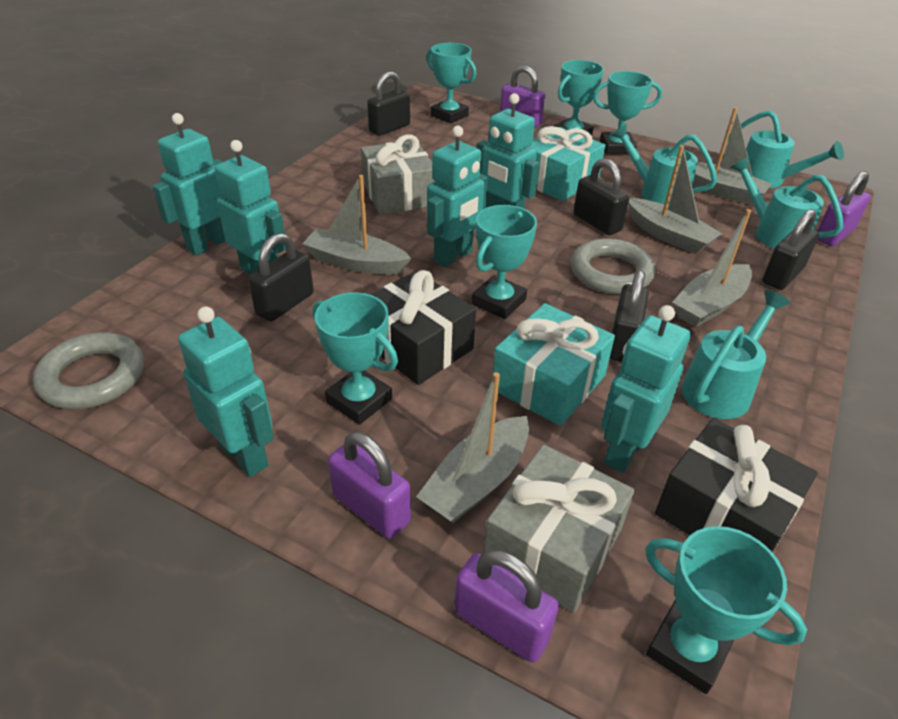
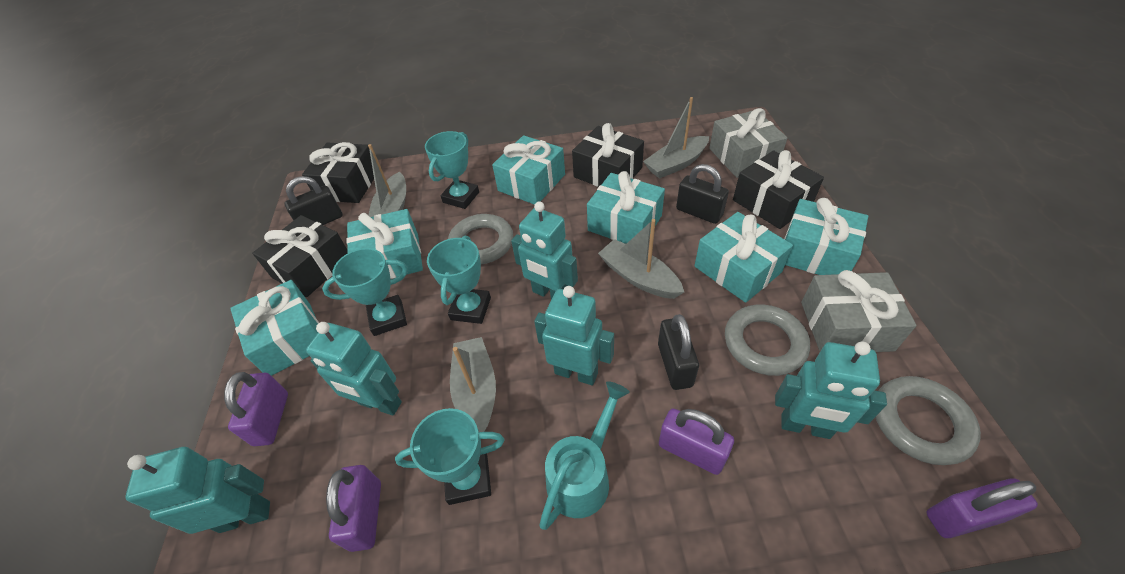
black gift: 2 -> 4
black padlock: 5 -> 3
grey boat: 5 -> 4
grey ring: 2 -> 3
turquoise gift: 2 -> 6
turquoise robot: 6 -> 5
turquoise trophy: 6 -> 4
turquoise watering can: 4 -> 1

